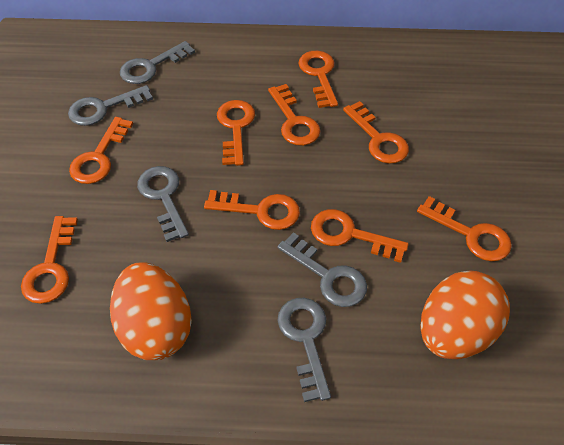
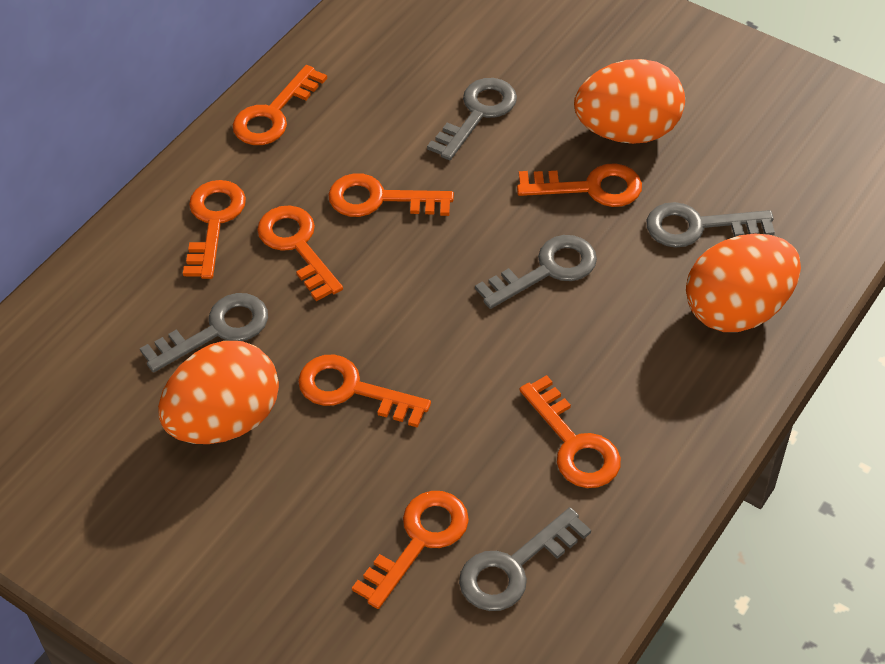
orange egg: 2 -> 3
orange key: 9 -> 8

